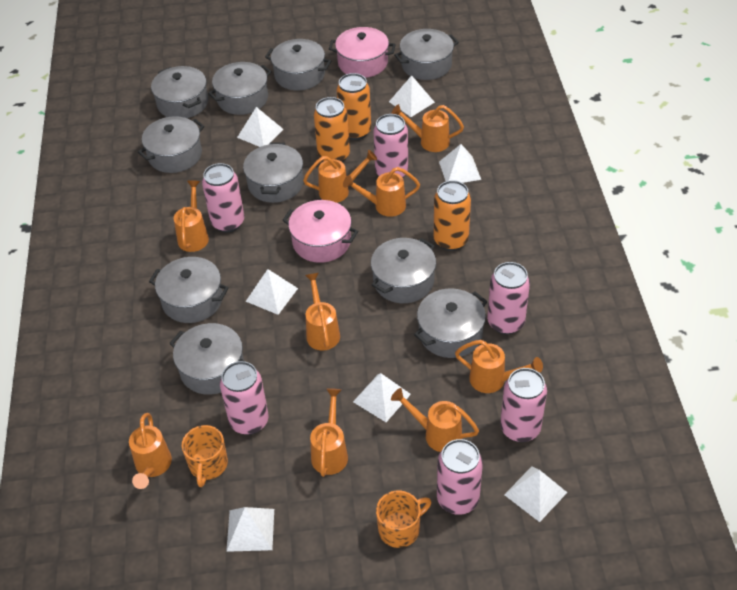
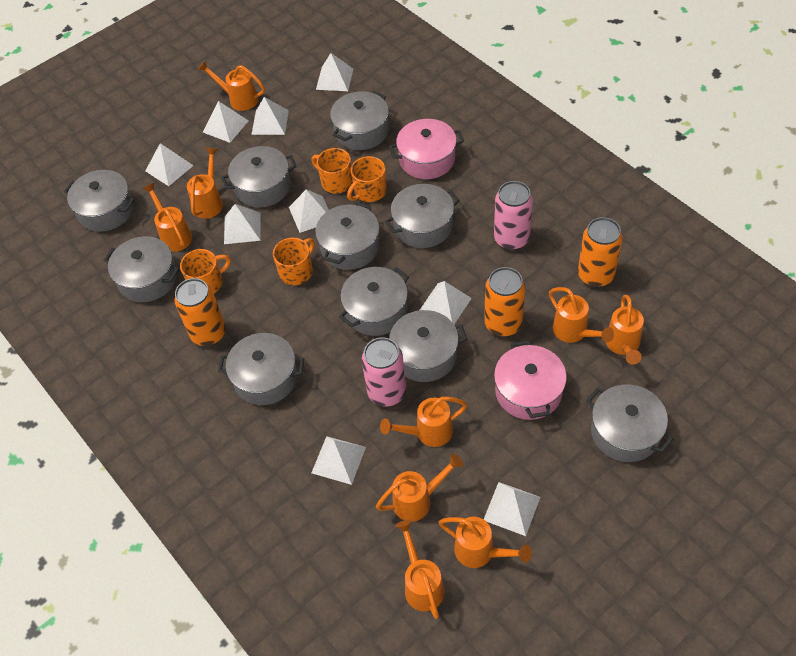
orange mug: 2 -> 4
pink can: 6 -> 2
white pyramid: 7 -> 9

